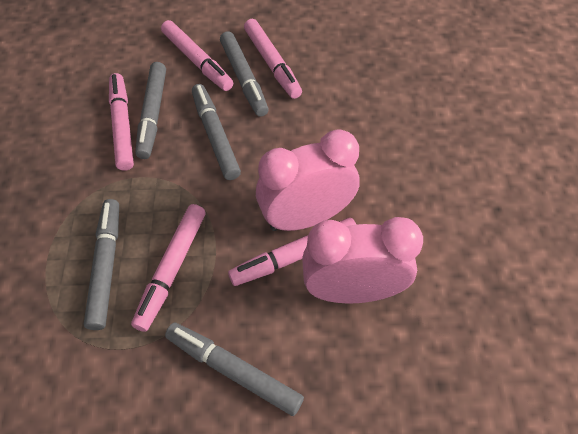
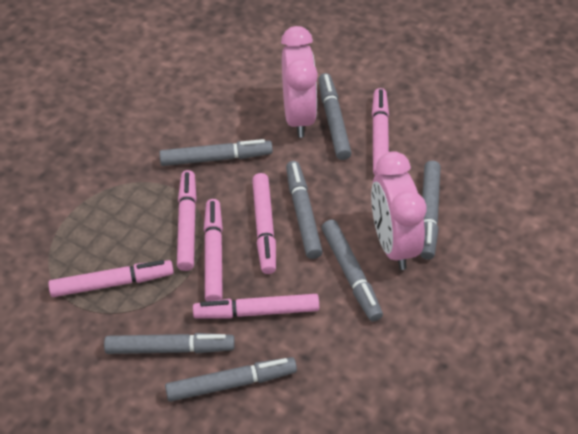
grey marker: 5 -> 7
pink marker: 5 -> 6

